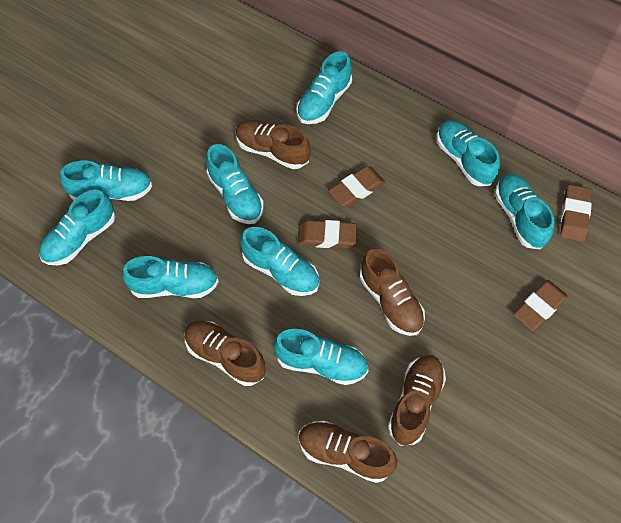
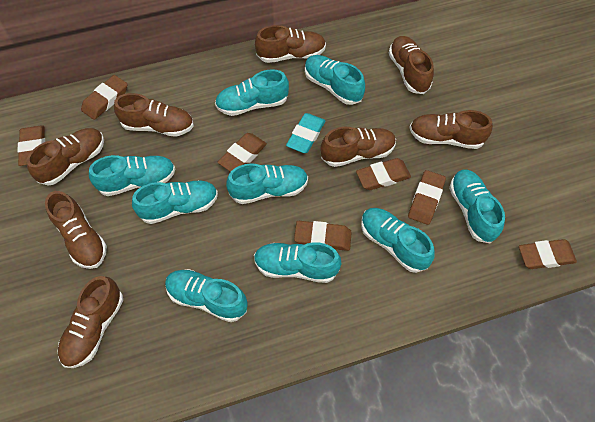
brown eraser: 4 -> 7
brown shoe: 5 -> 8
turquoise eraser: 0 -> 1

